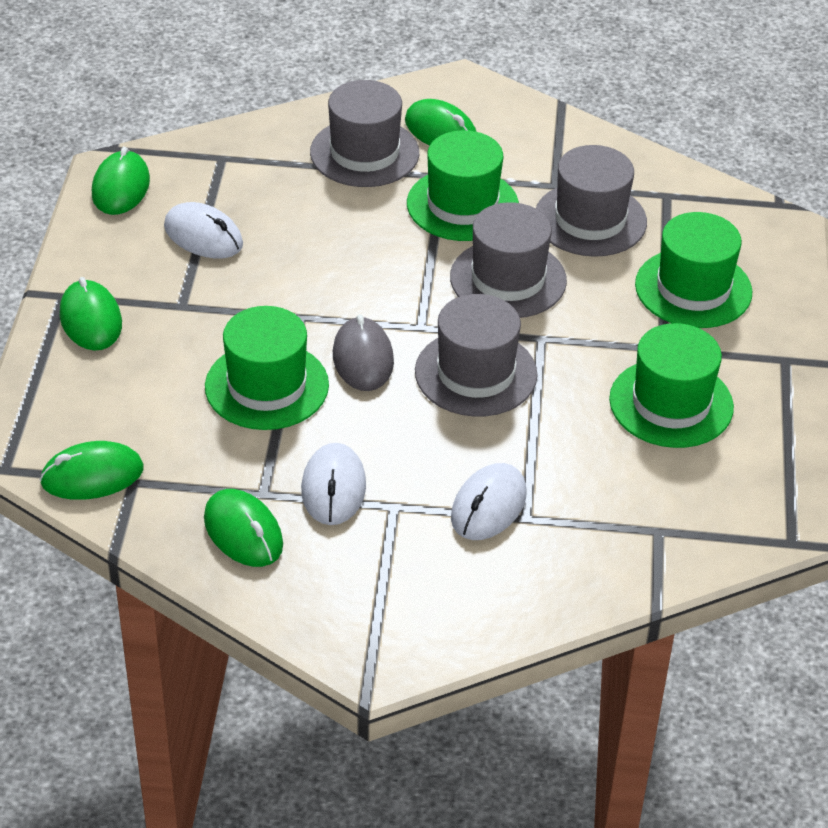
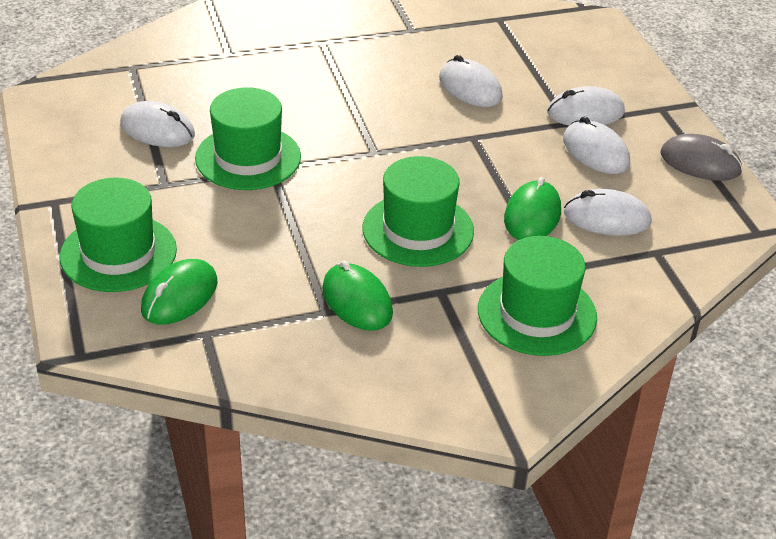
green mouse: 5 -> 3
grey hat: 4 -> 0
white mouse: 3 -> 5

